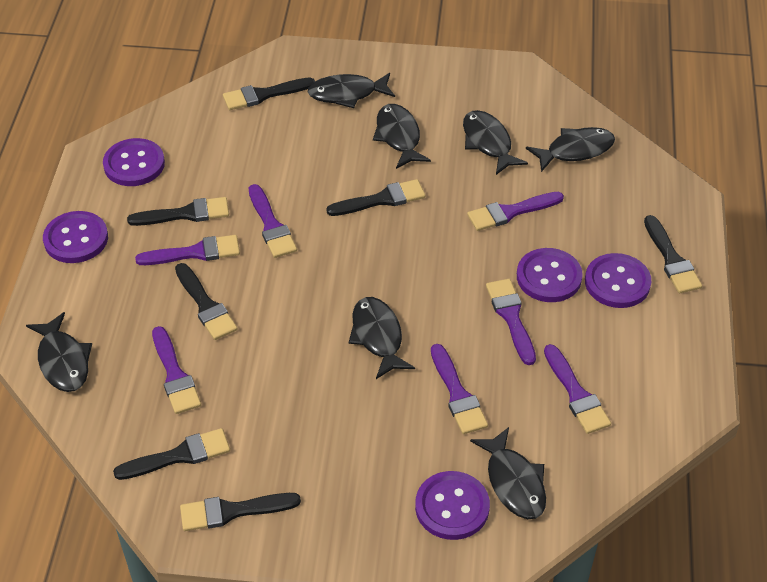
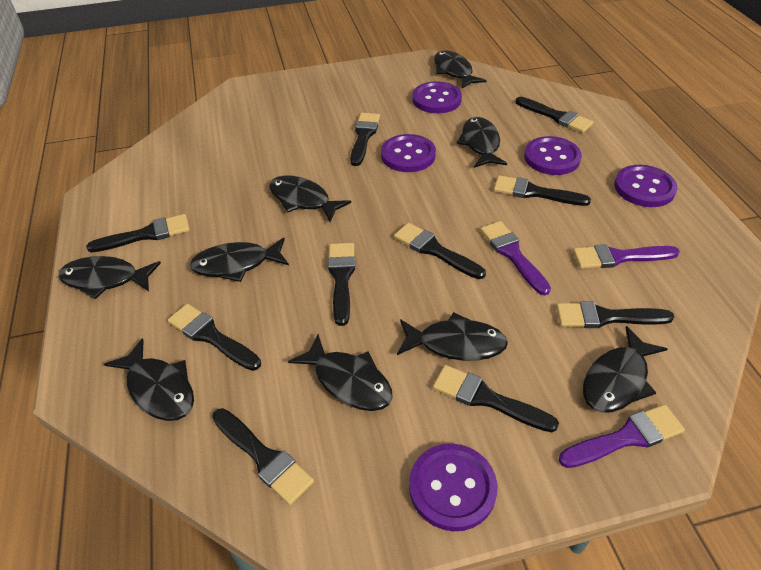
black brush: 7 -> 10
black fish: 7 -> 9
purple brush: 7 -> 3

